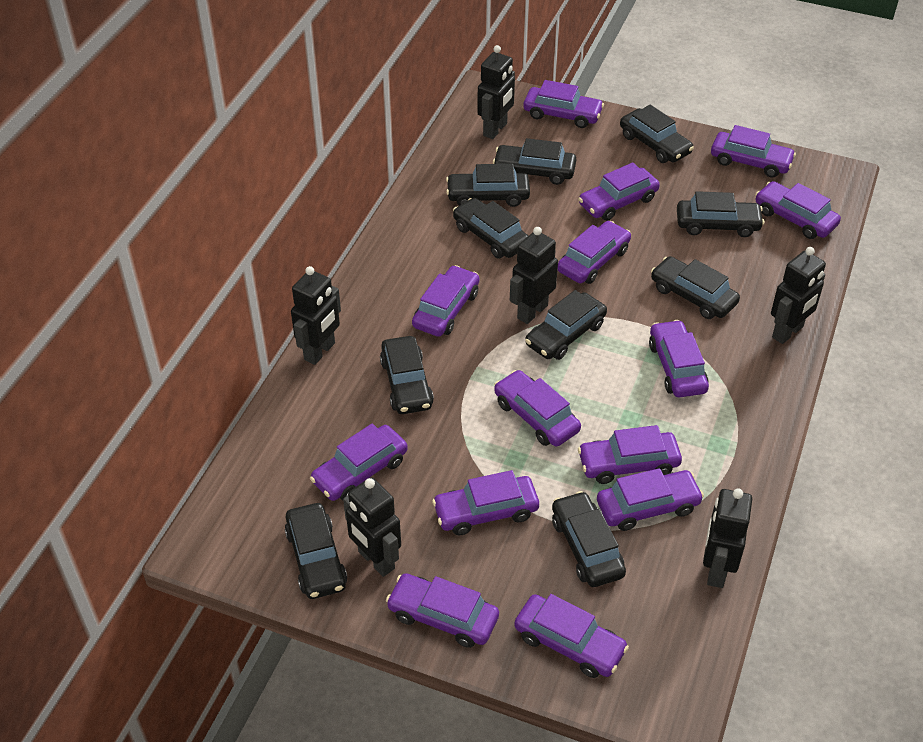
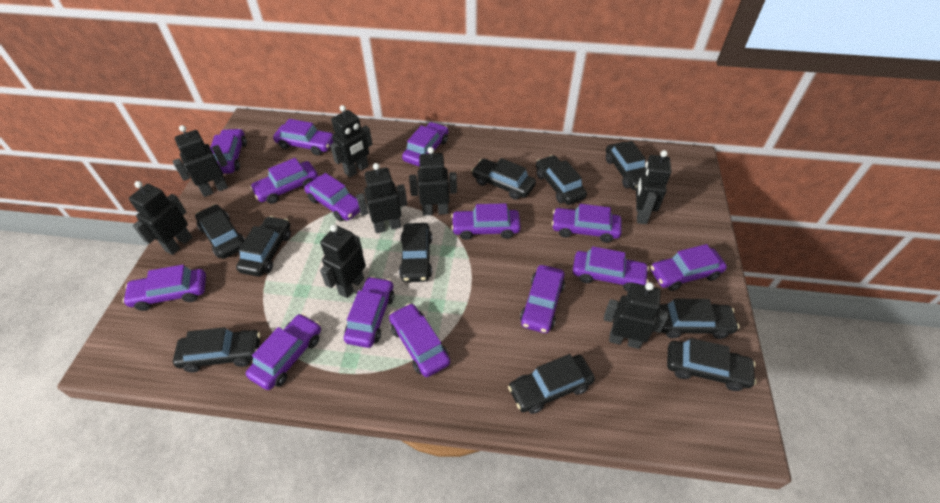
black robot: 6 -> 8

